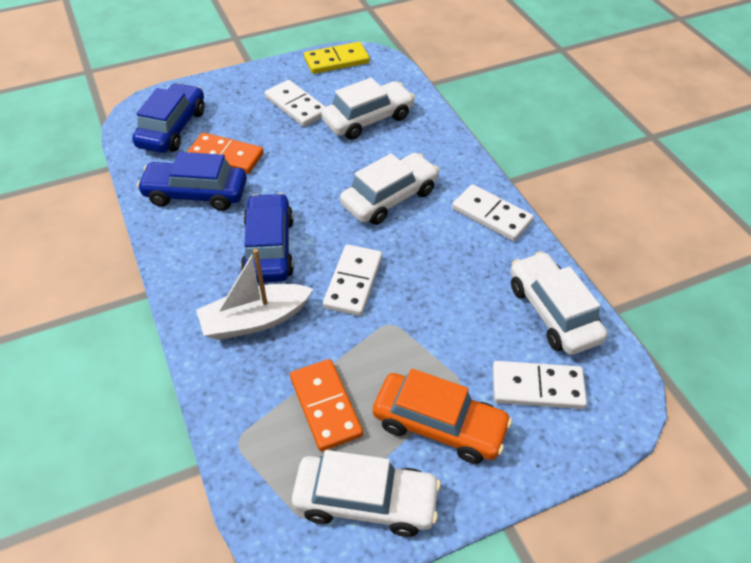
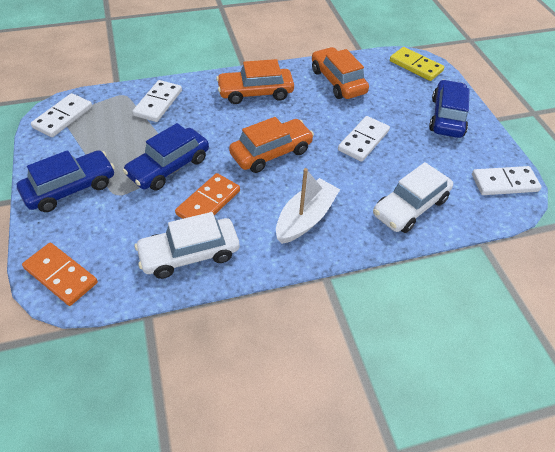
orange car: 1 -> 3
white car: 4 -> 2

